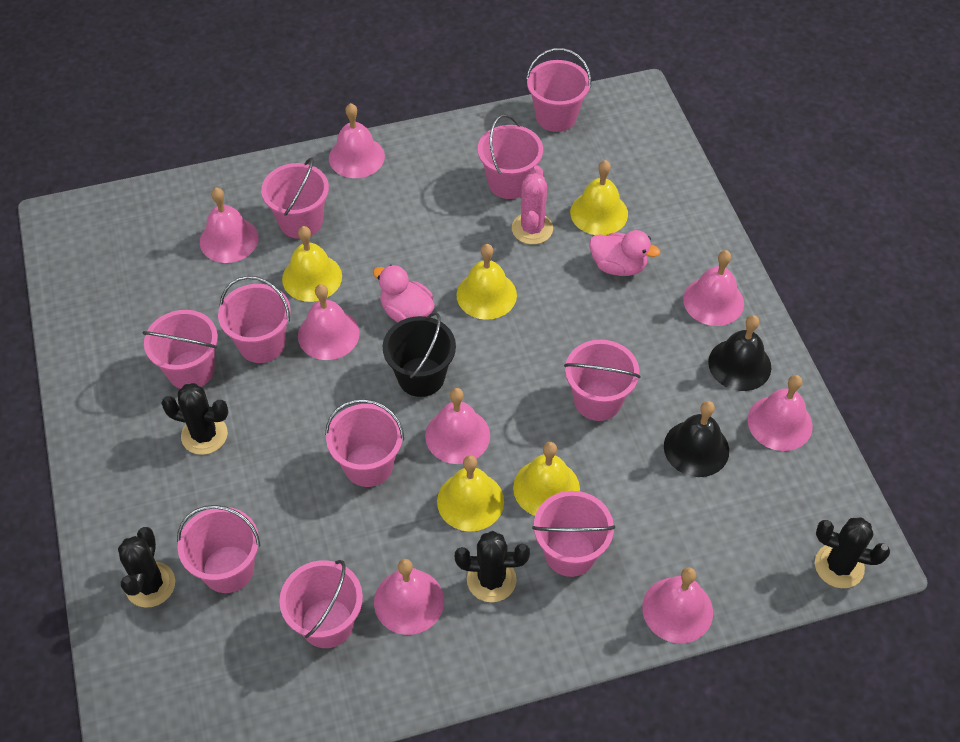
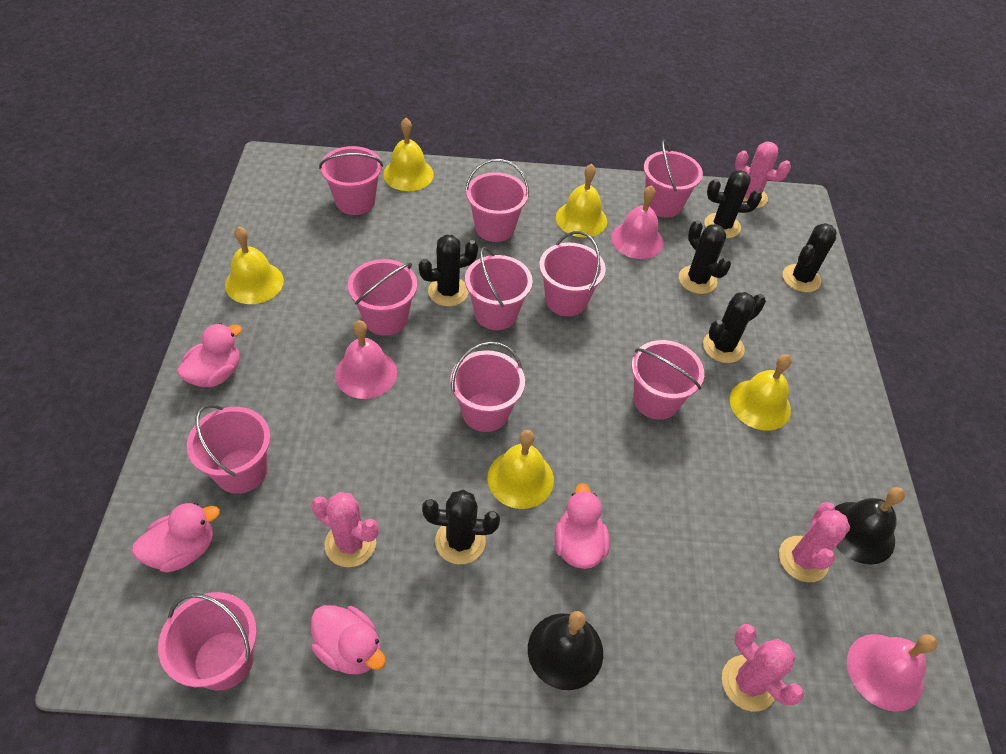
black bucket: 1 -> 0
black cactus: 4 -> 6
pink bell: 8 -> 3
pink cactus: 1 -> 4
pink duck: 2 -> 4

